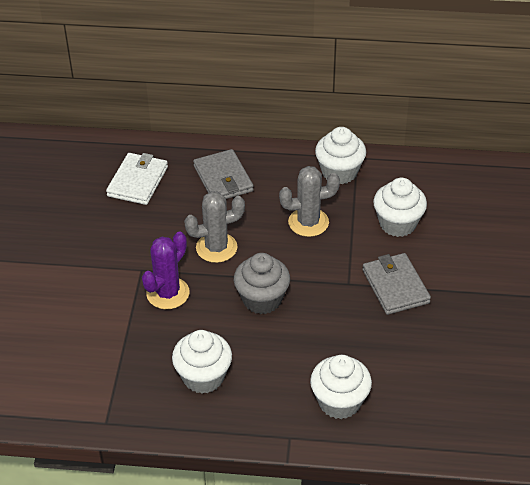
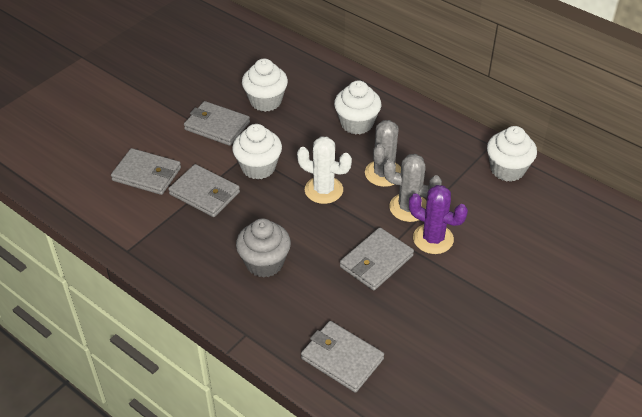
grey wallet: 2 -> 5
white cactus: 0 -> 1
white wallet: 1 -> 0

